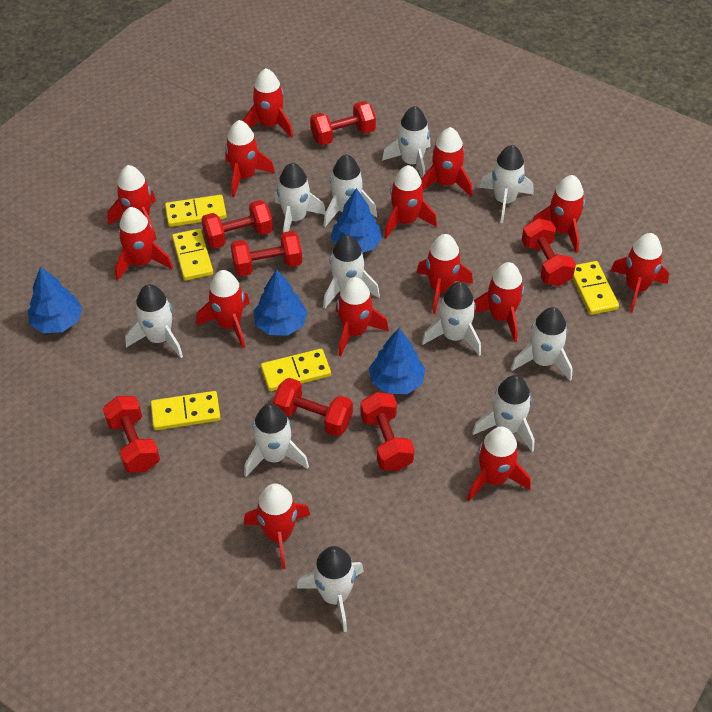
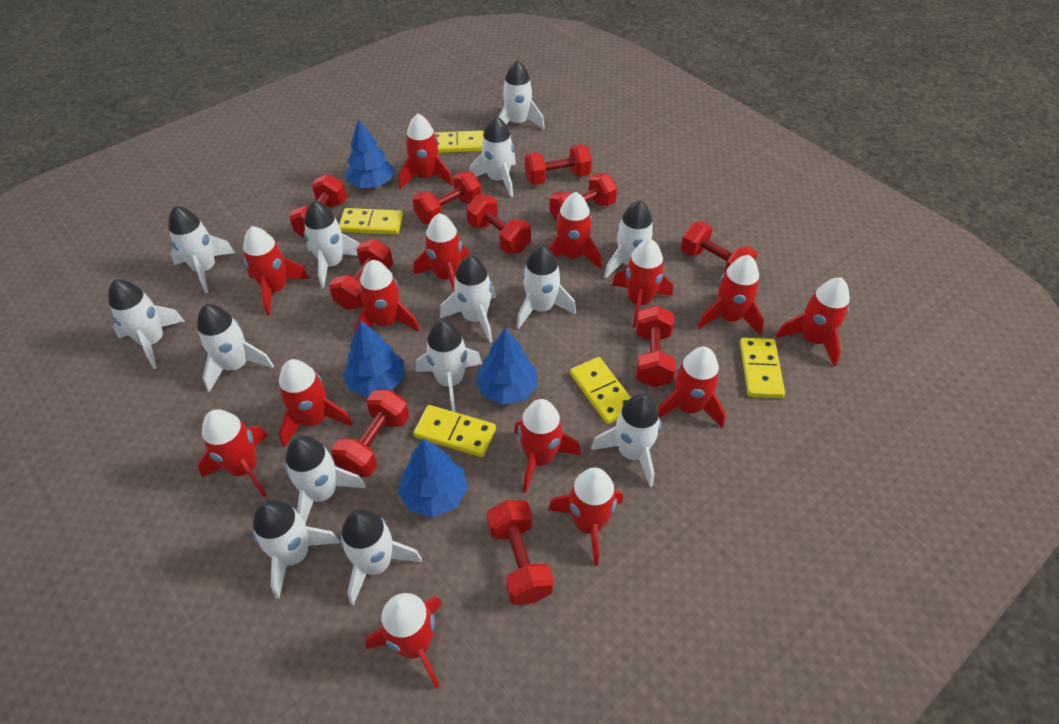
red dumbbell: 7 -> 10
white rocket: 11 -> 14

